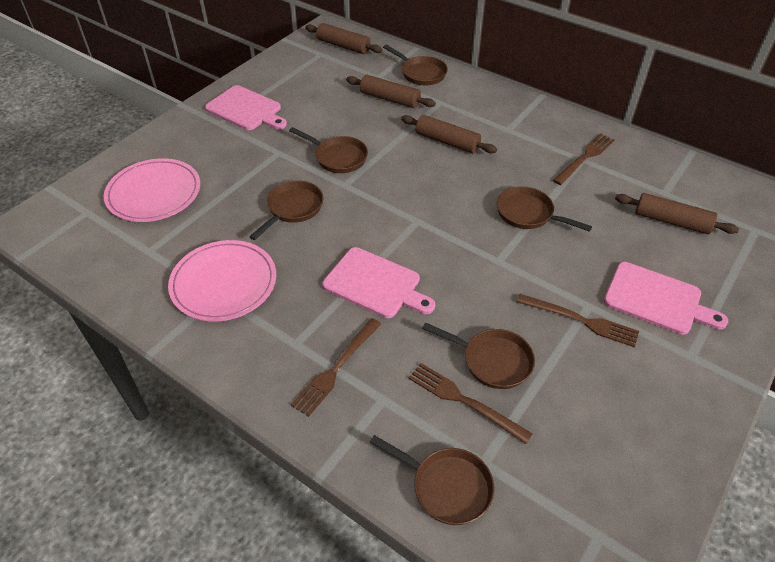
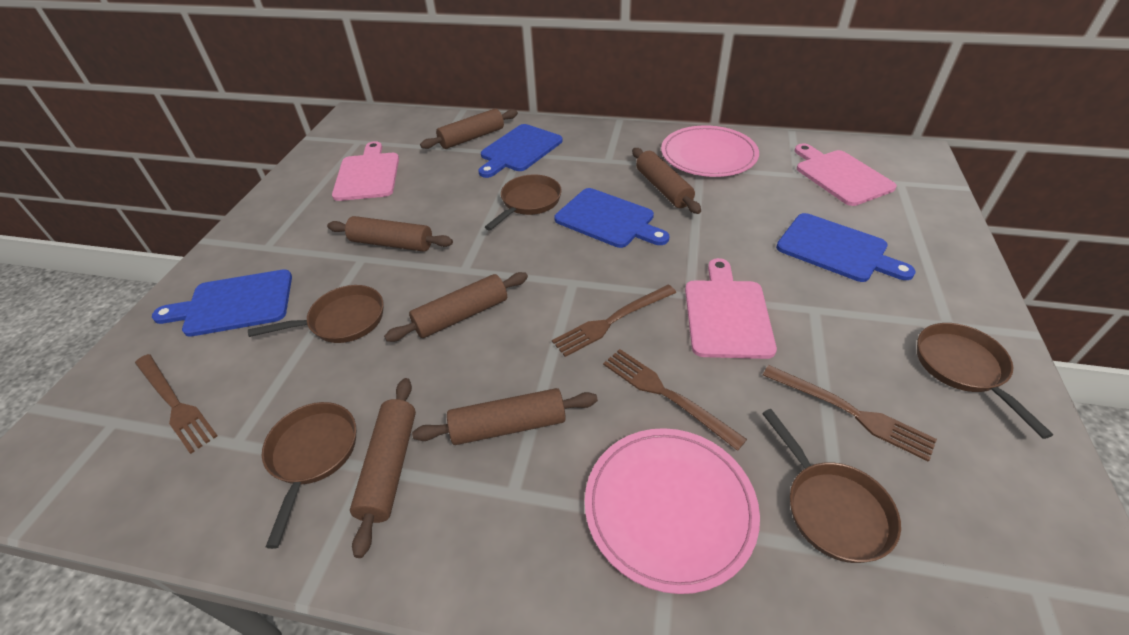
blue cutting board: 0 -> 4
brown pan: 6 -> 5
brown rolling pin: 4 -> 6

